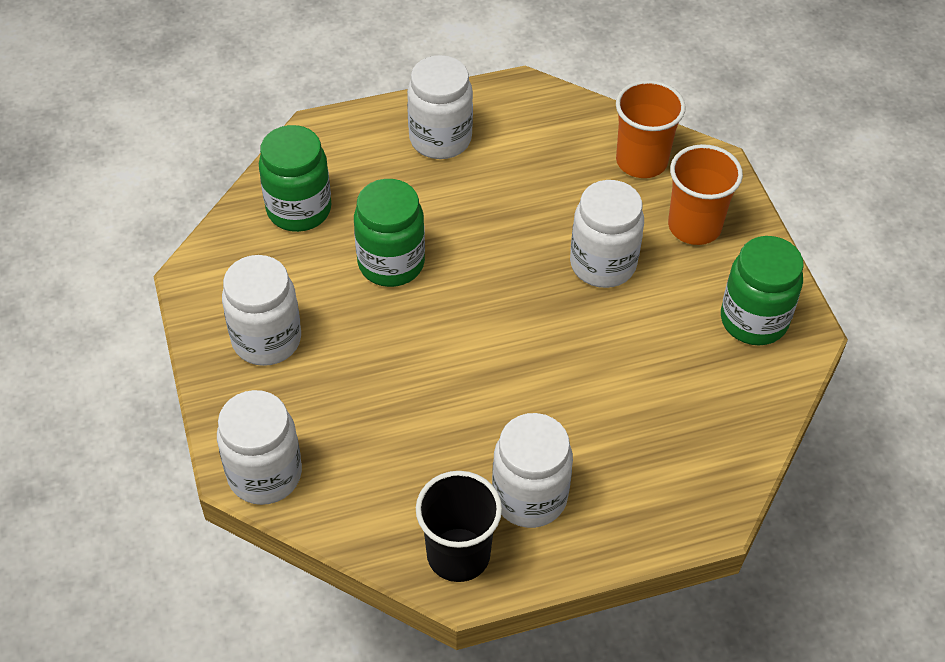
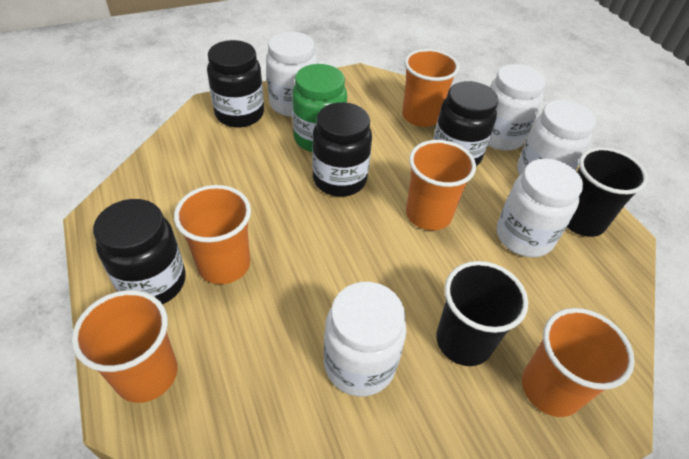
black cup: 1 -> 2
black jar: 0 -> 4
green jar: 3 -> 1
orange cup: 2 -> 5

